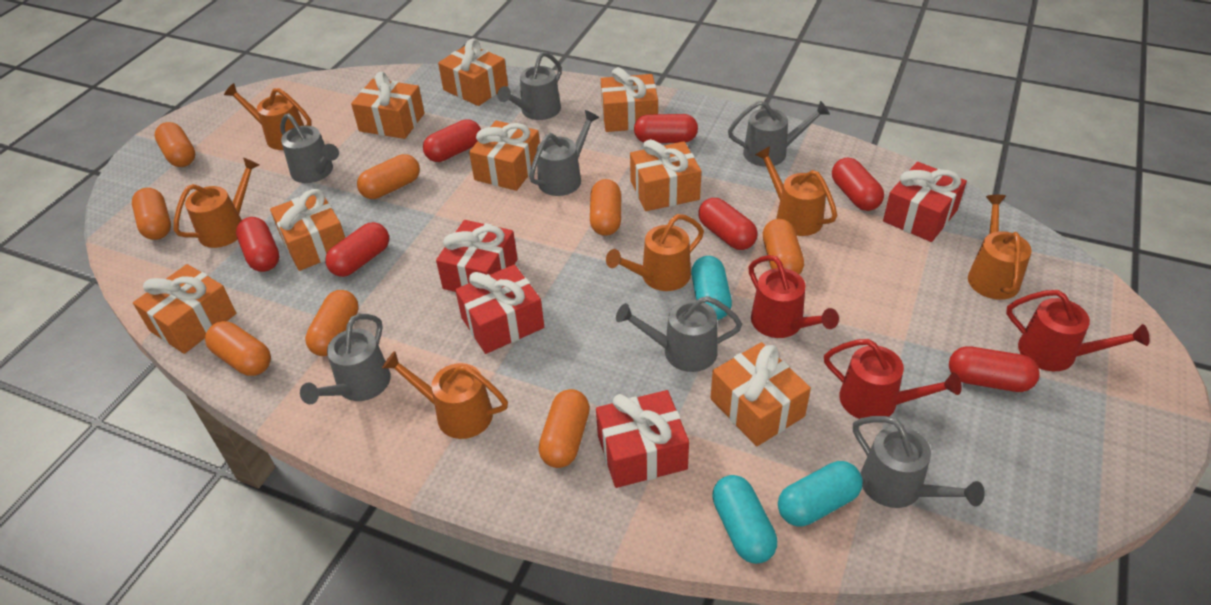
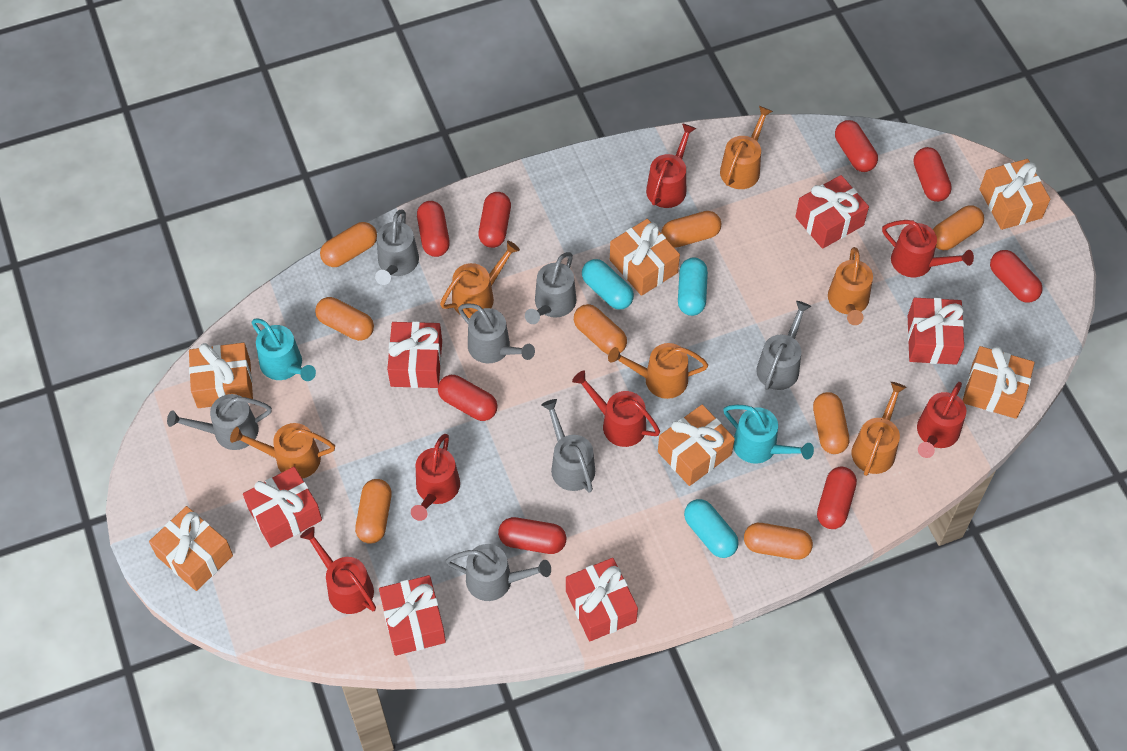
orange gift: 8 -> 6
red capsule: 7 -> 8
red gift: 4 -> 6
red watering can: 3 -> 6
turquoise watering can: 0 -> 2

